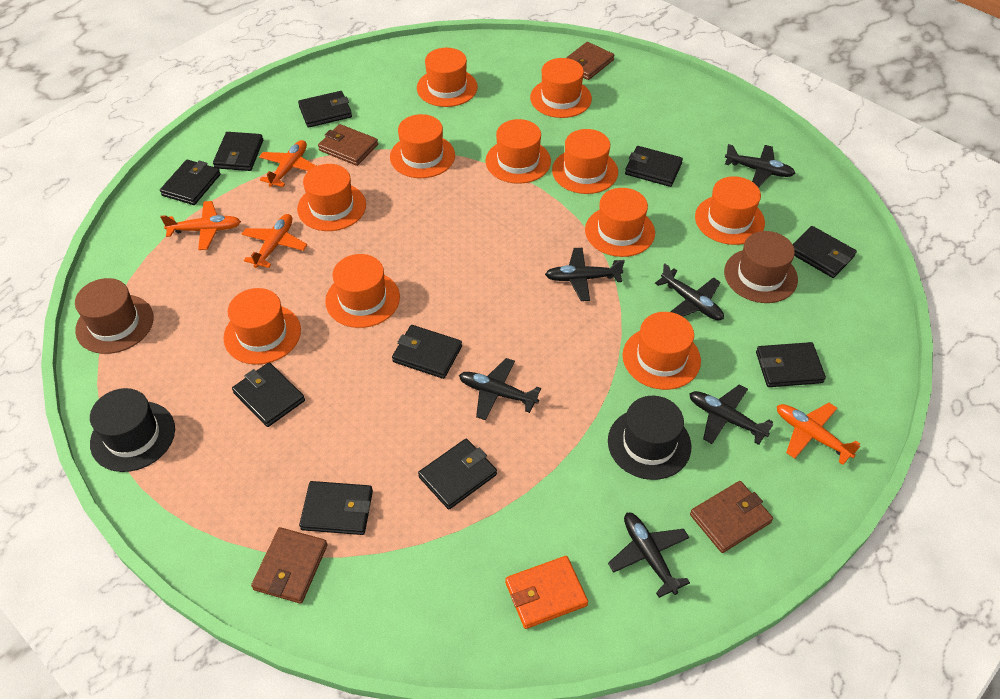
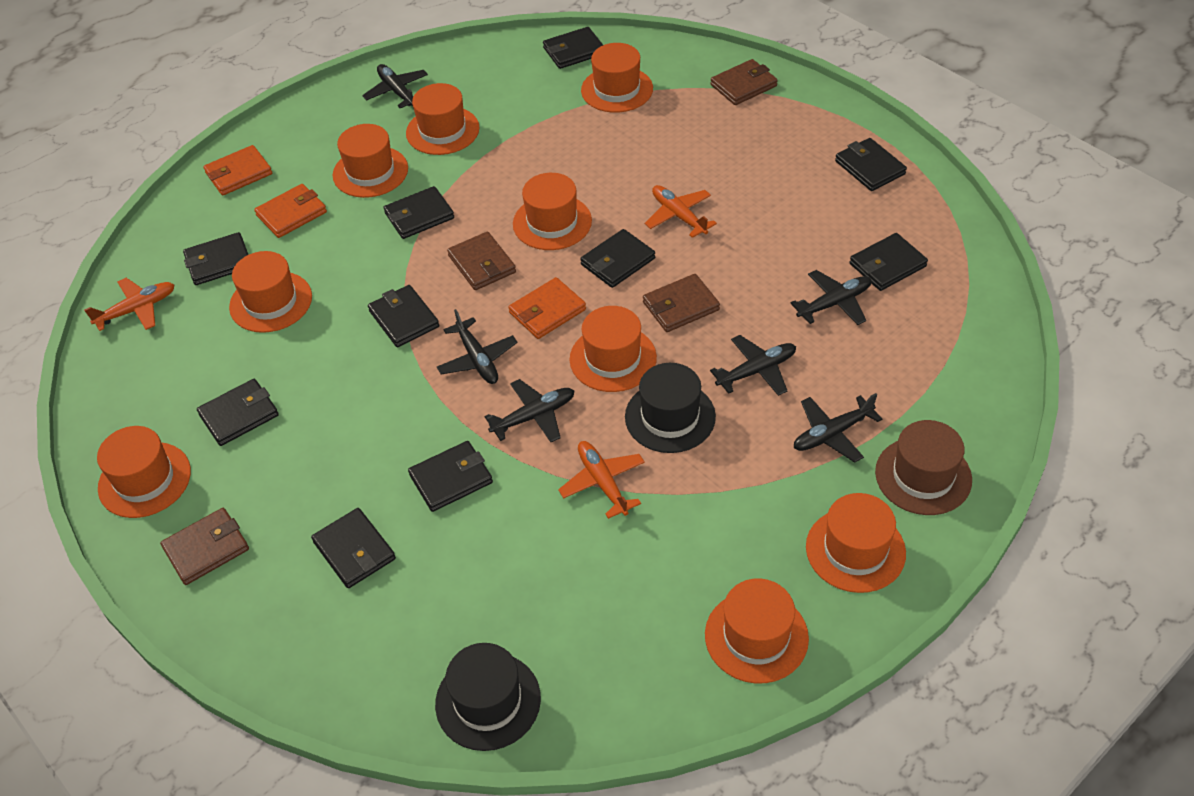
brown hat: 2 -> 1
orange hat: 11 -> 9
orange plane: 4 -> 3
orange wallet: 1 -> 3

